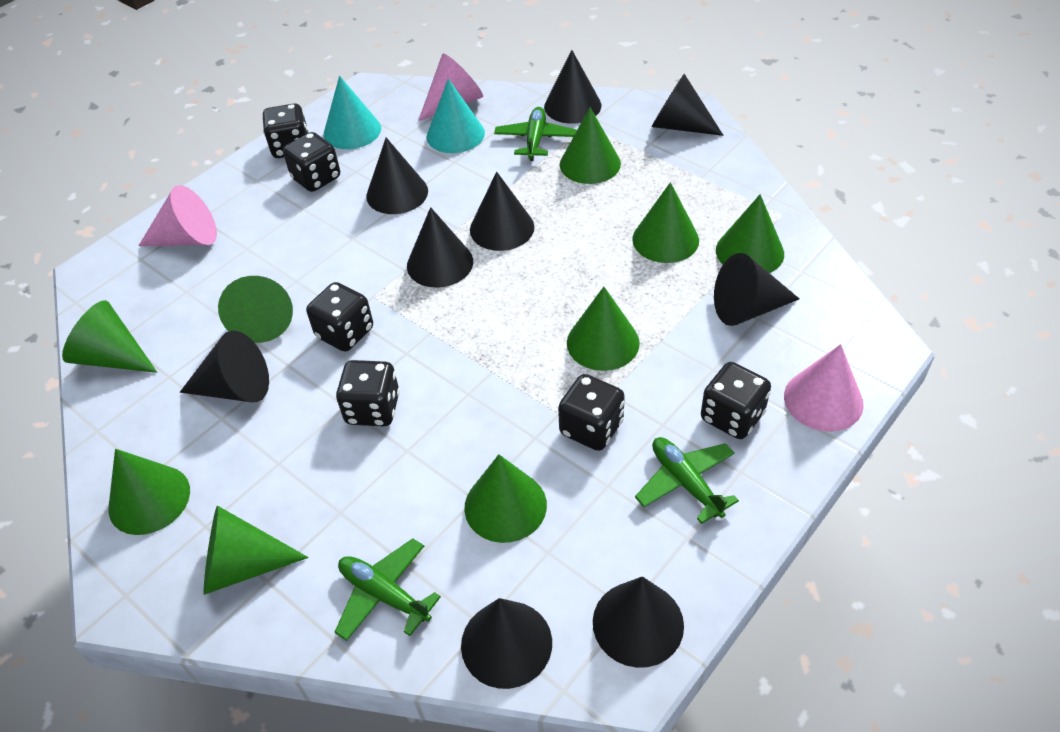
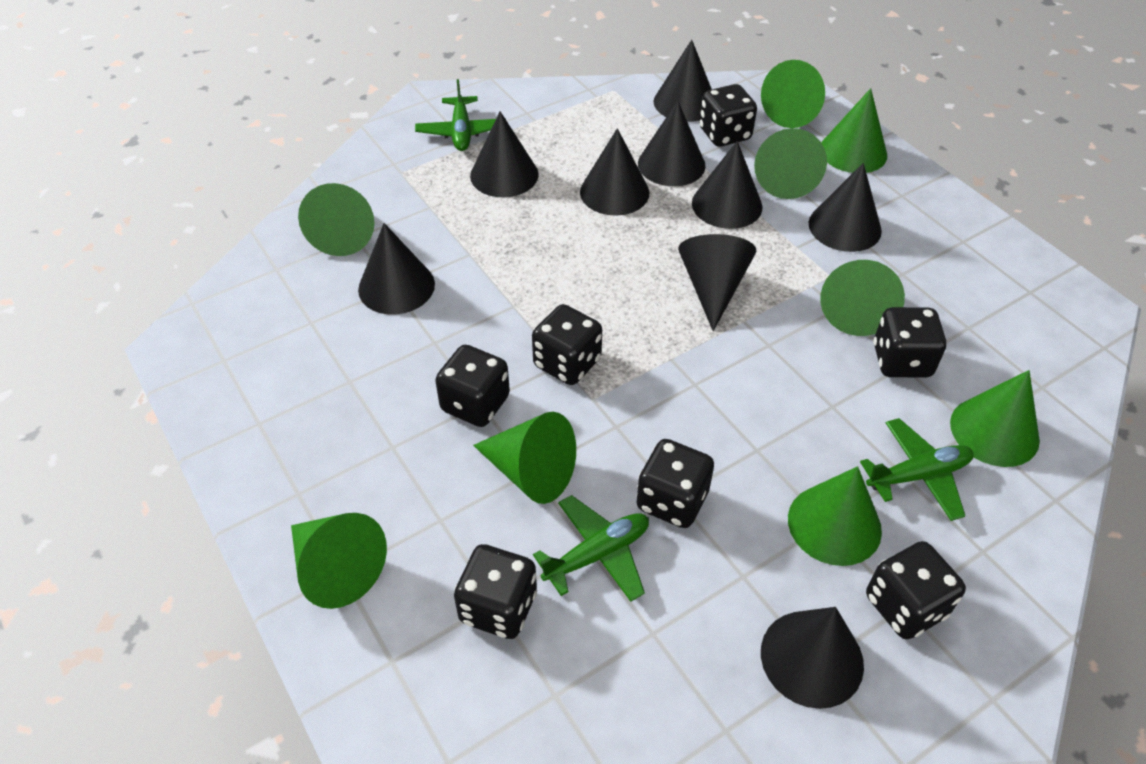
black dice: 6 -> 7
pink cone: 3 -> 0
turquoise cone: 2 -> 0

